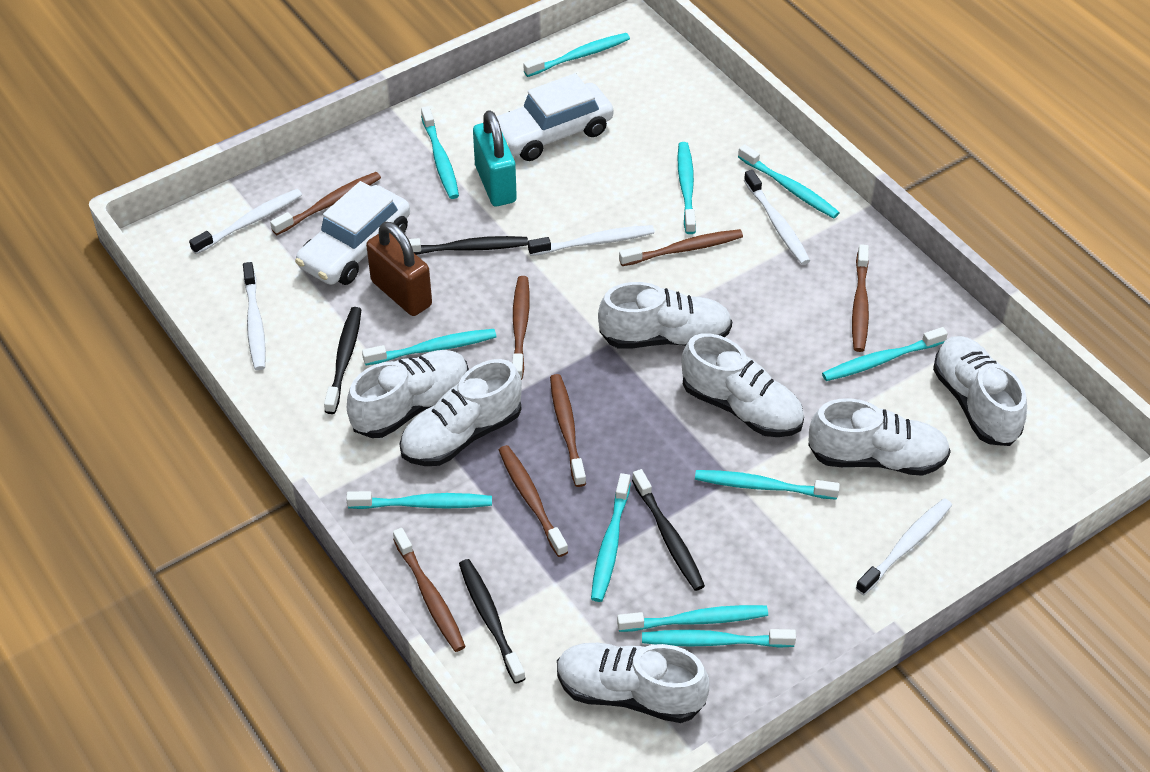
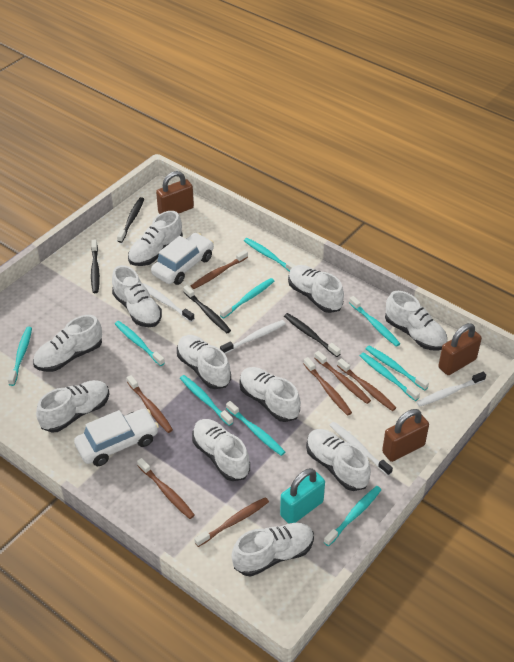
brown padlock: 1 -> 3
turquoise toothbrush: 11 -> 10
white shoe: 7 -> 11
white toothbrush: 5 -> 4

